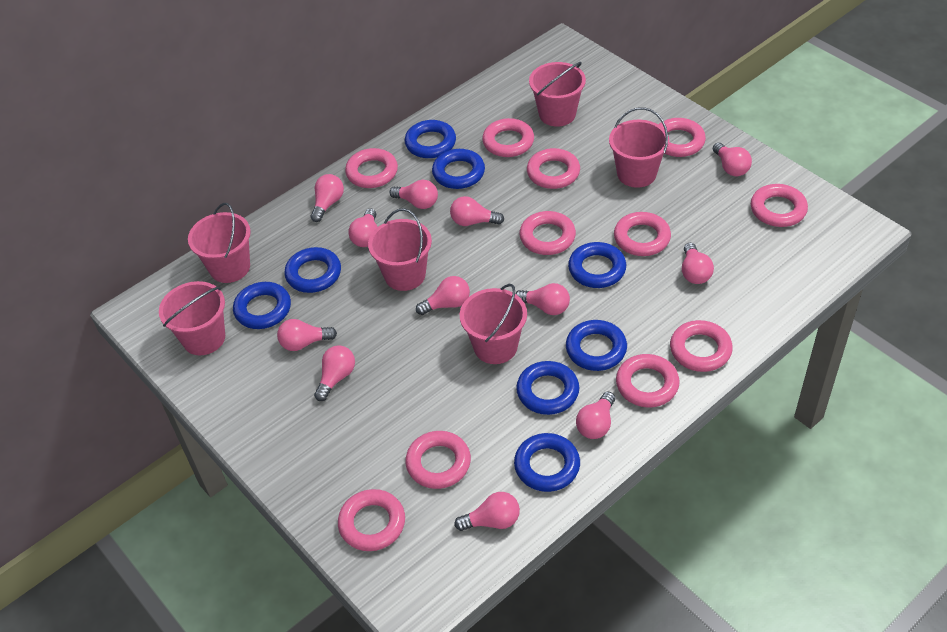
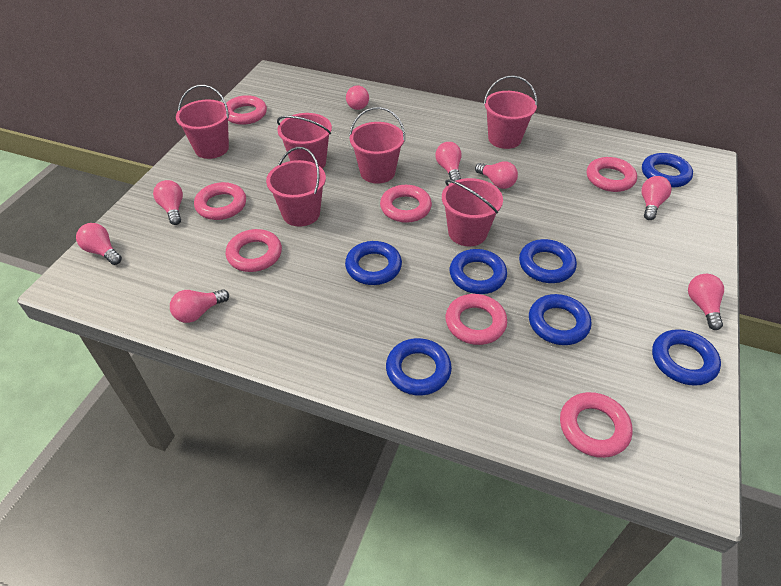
blue ring: 8 -> 7
pink light bulb: 12 -> 8
pink ring: 11 -> 7

